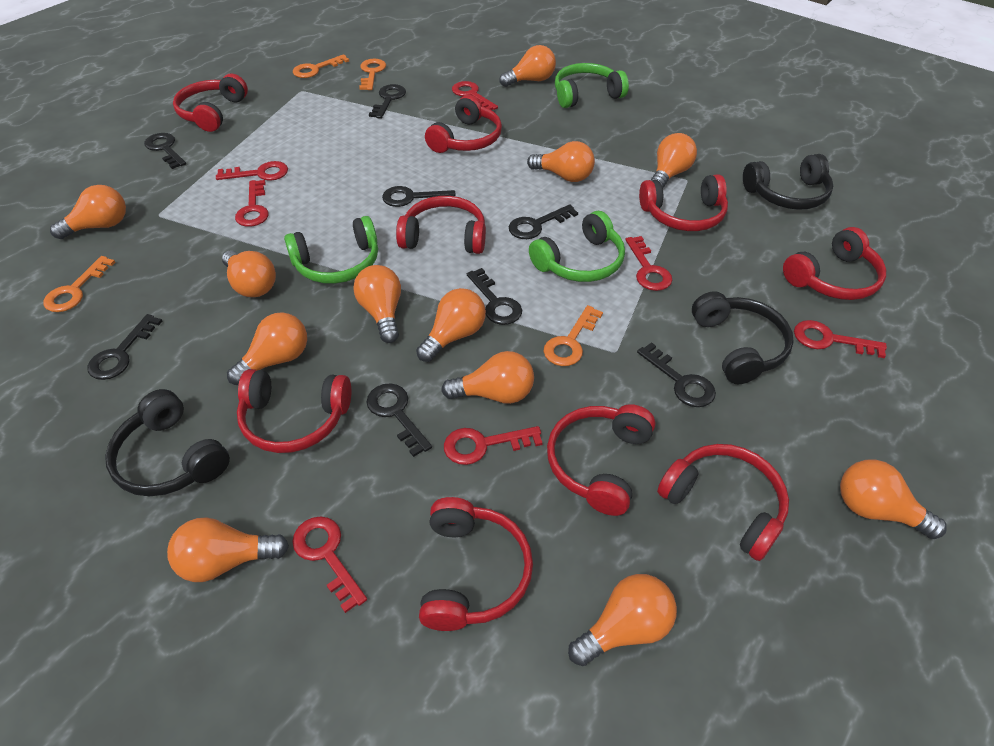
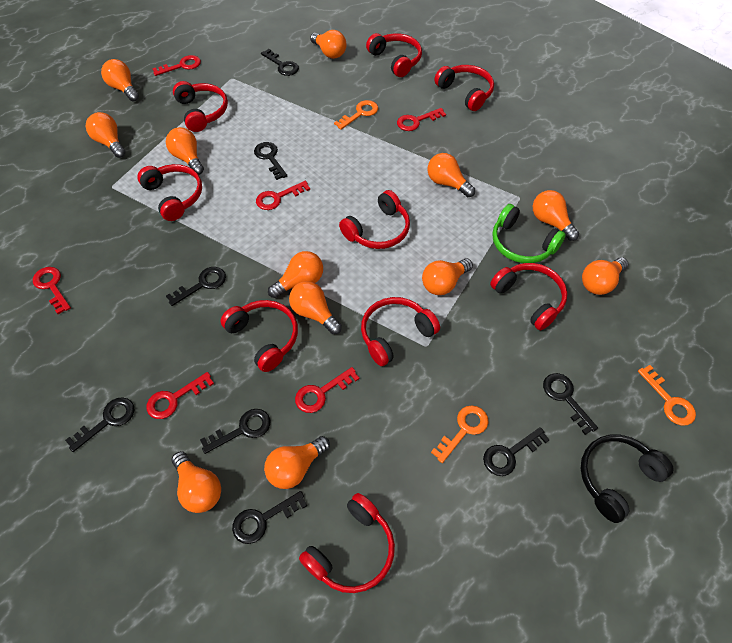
black headphones: 3 -> 1
green headphones: 3 -> 1
orange key: 4 -> 3
red key: 7 -> 6

